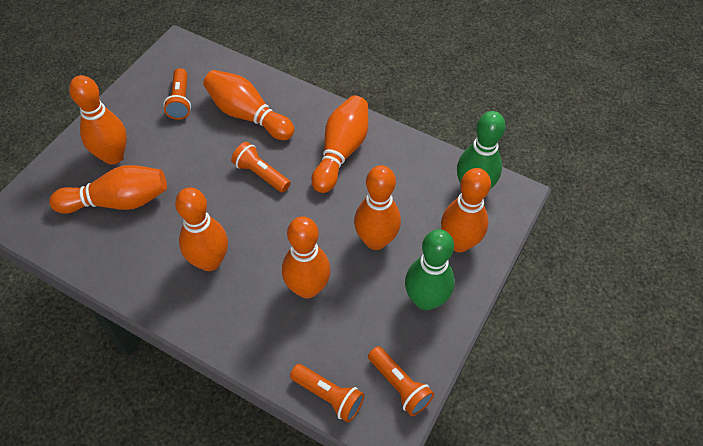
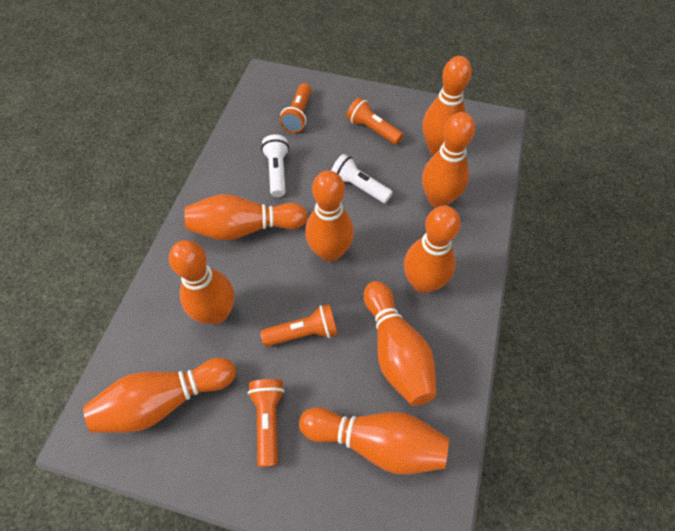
green bowling pin: 2 -> 0
orange bowling pin: 8 -> 9
white flashlight: 0 -> 2

